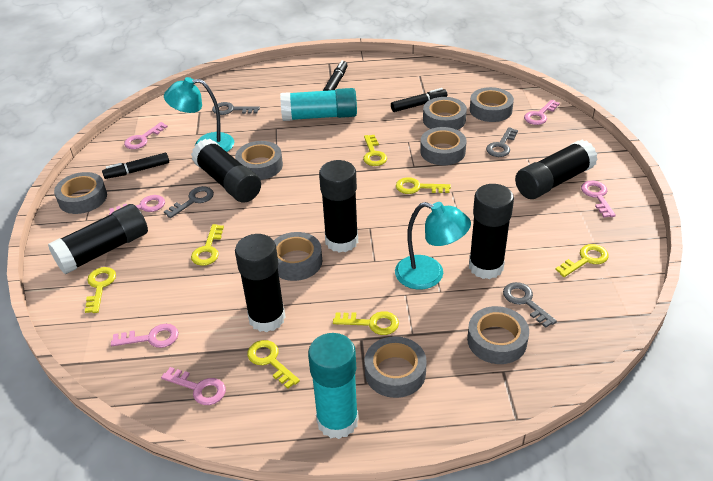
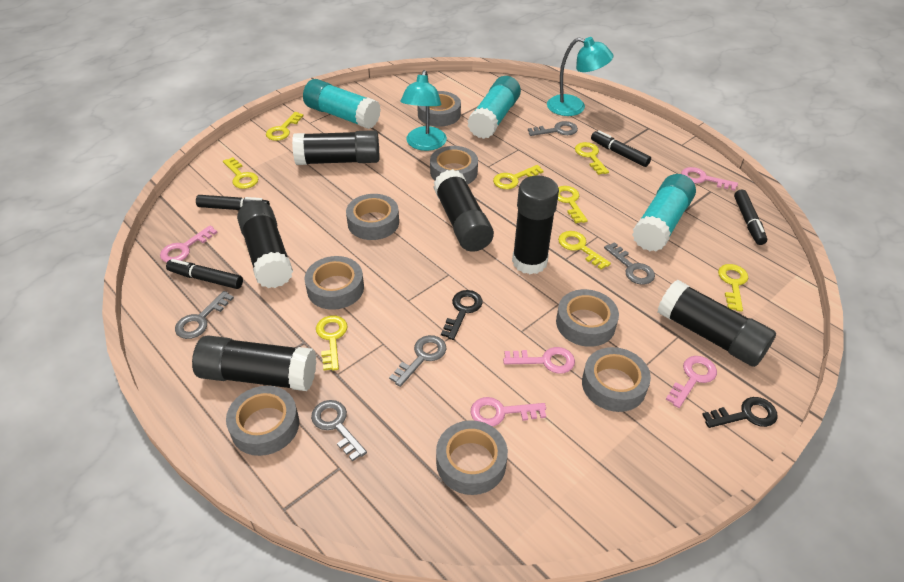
black key: 0 -> 2
black marker: 3 -> 4
grey key: 4 -> 5
pink key: 6 -> 5
turquoise glue stick: 2 -> 3
yellow key: 7 -> 8

